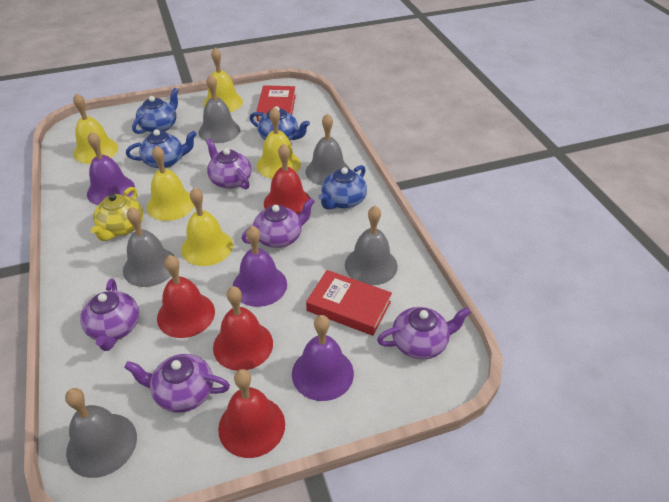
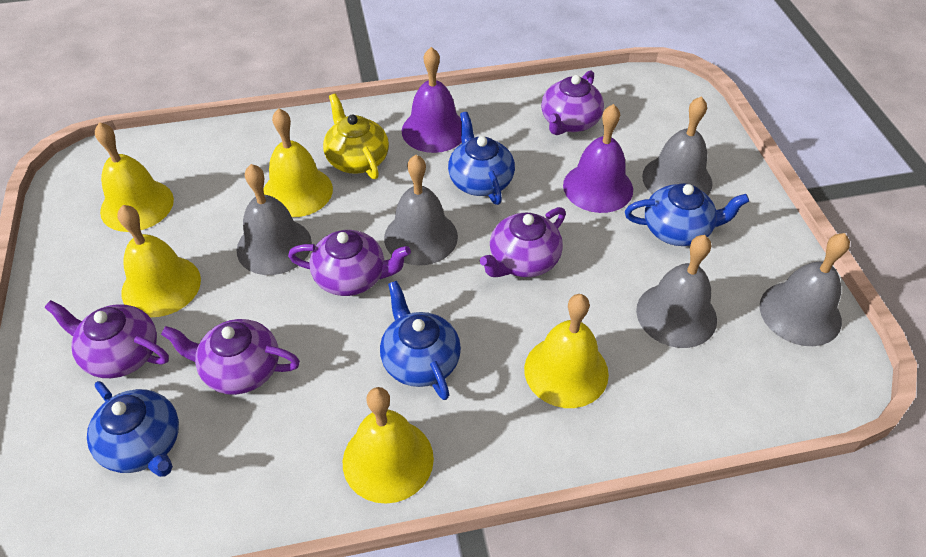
purple bell: 3 -> 2
red bell: 4 -> 0
red book: 2 -> 0

